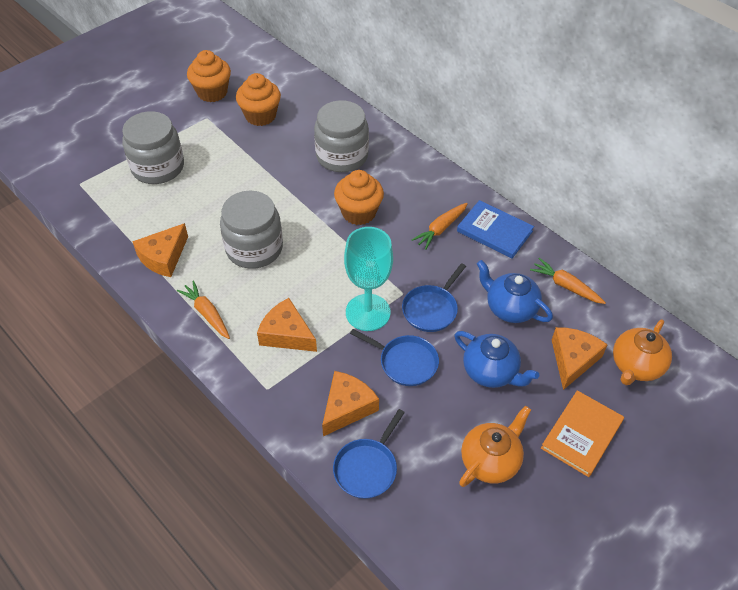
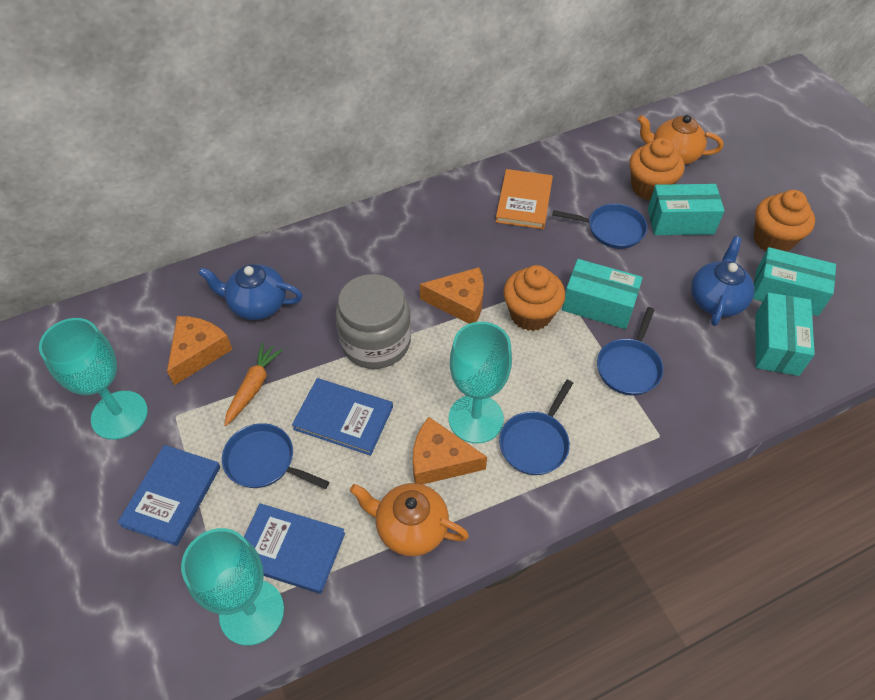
blue book: 1 -> 3
blue pan: 3 -> 4
grey jar: 3 -> 1
orange carrot: 3 -> 1
orange cheese: 4 -> 3
turquoise box: 0 -> 4
turquoise goblet: 1 -> 3

